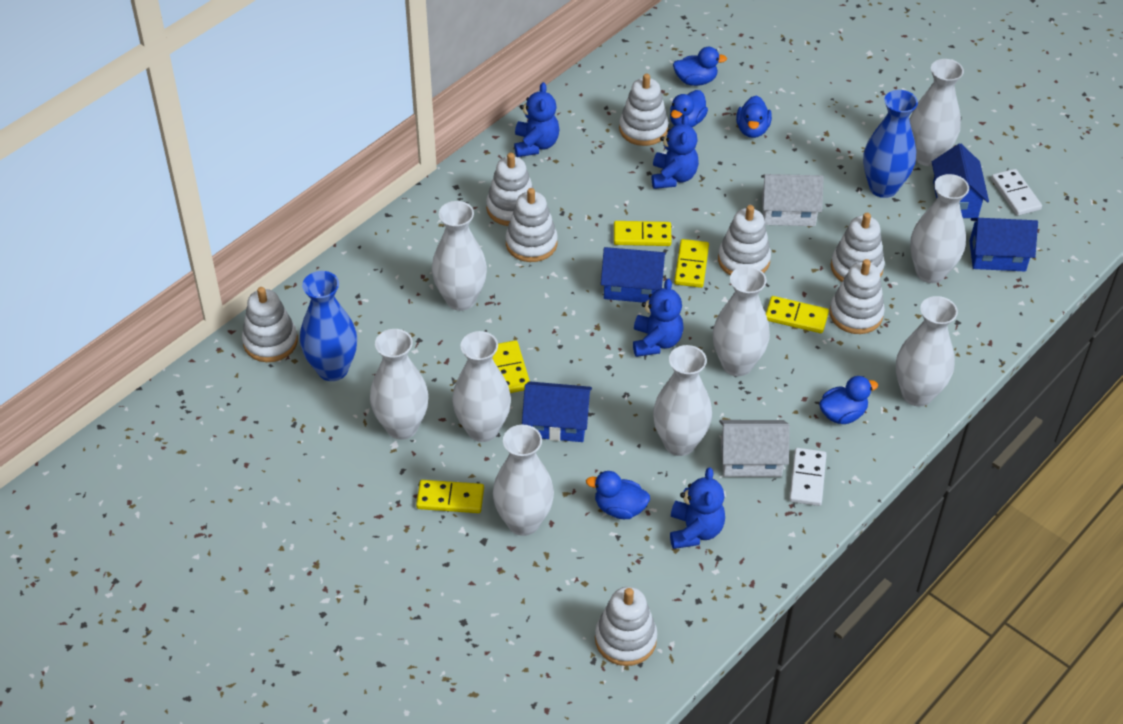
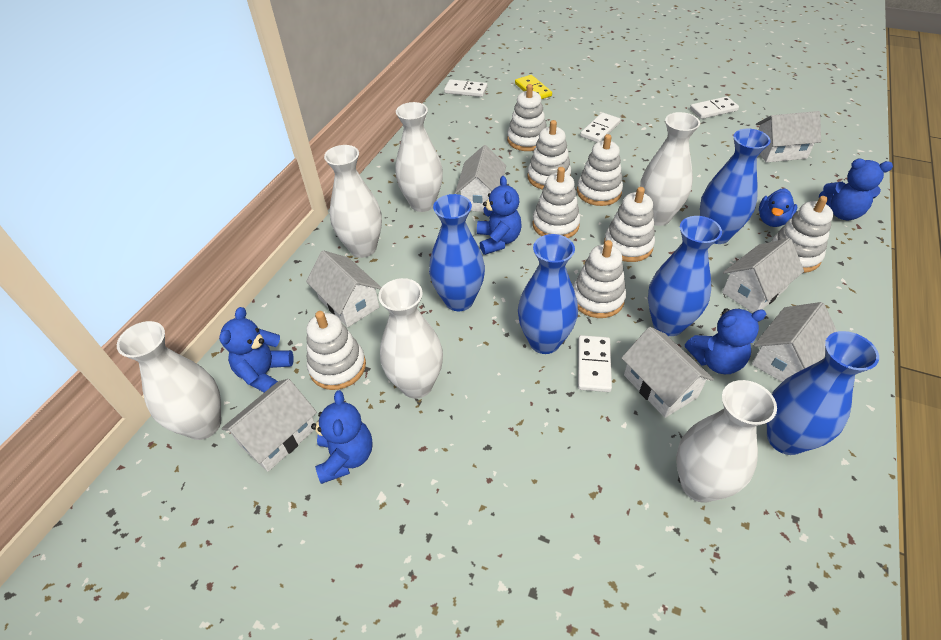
blue duck: 5 -> 1
blue house: 4 -> 0
blue teddy bear: 4 -> 5
blue vase: 2 -> 5
white domino: 2 -> 4
white house: 2 -> 7
white vase: 9 -> 6
yellow domino: 5 -> 1

